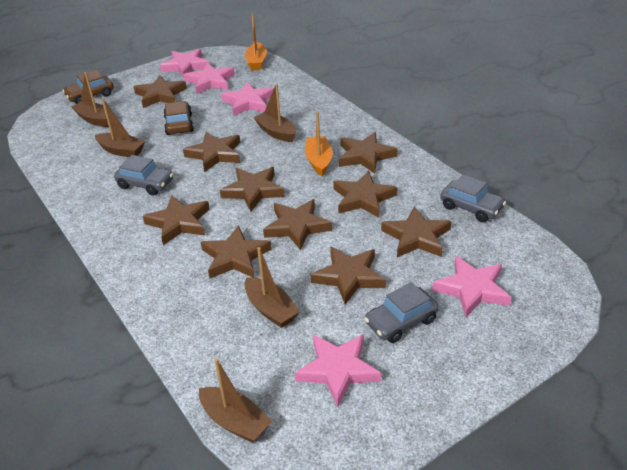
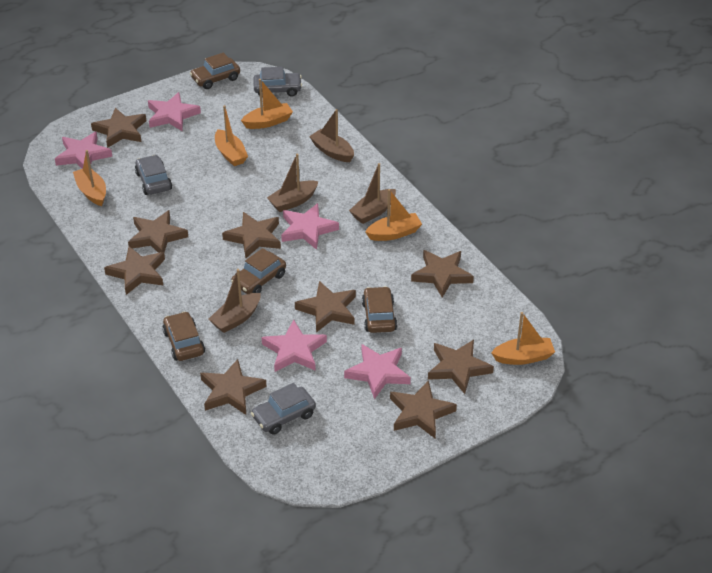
brown boat: 5 -> 4
brown car: 2 -> 4
brown star: 10 -> 9
orange boat: 2 -> 5

